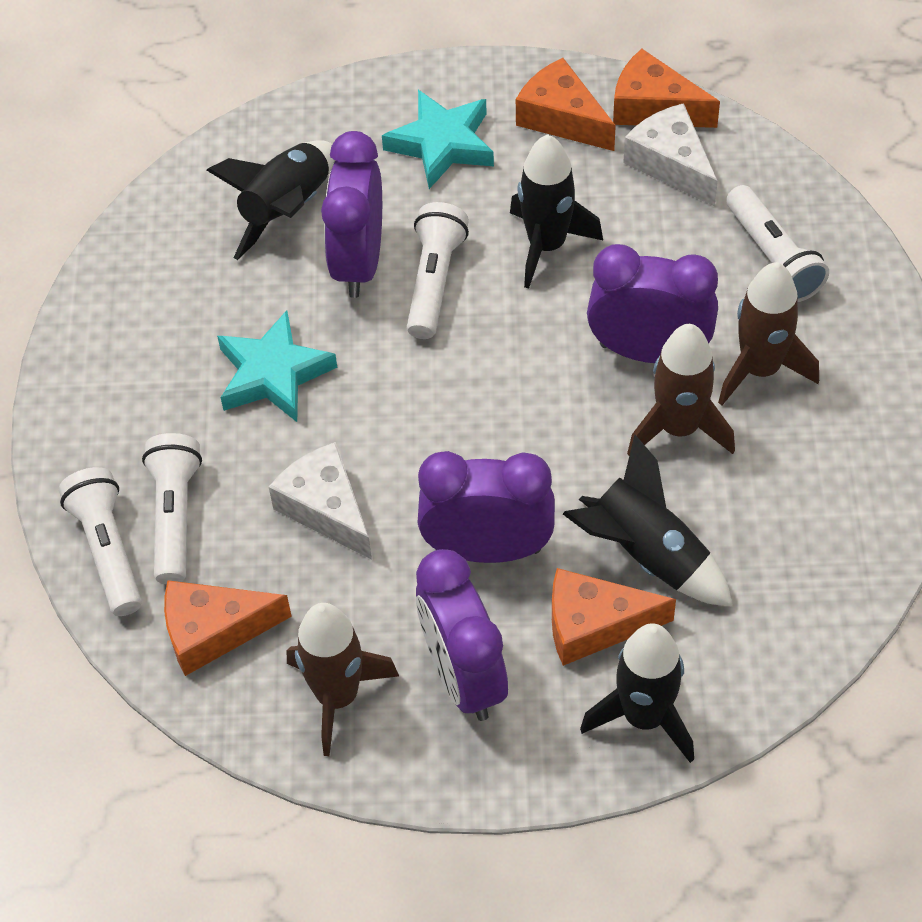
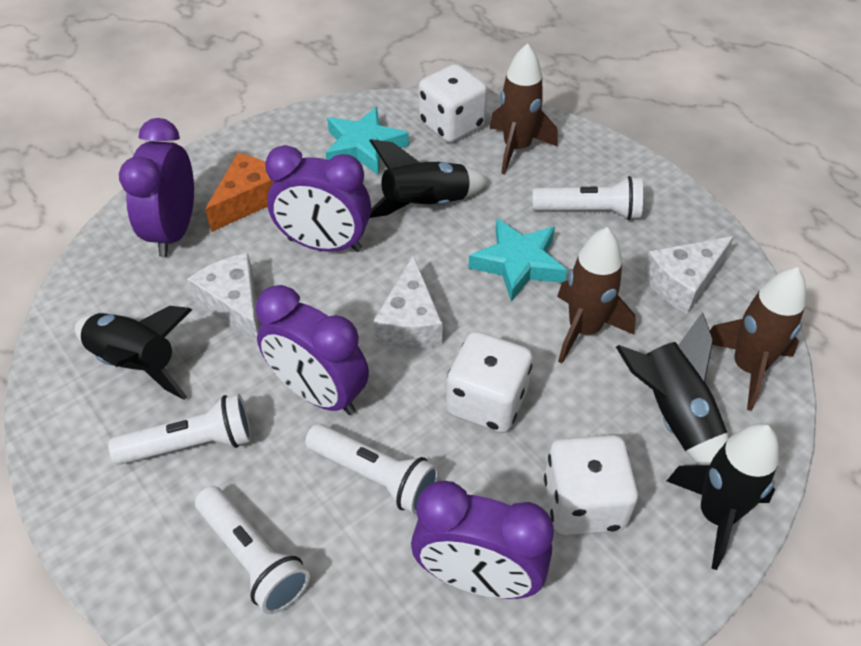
orange cheese: 4 -> 1
white cheese: 2 -> 3
white dice: 0 -> 3

